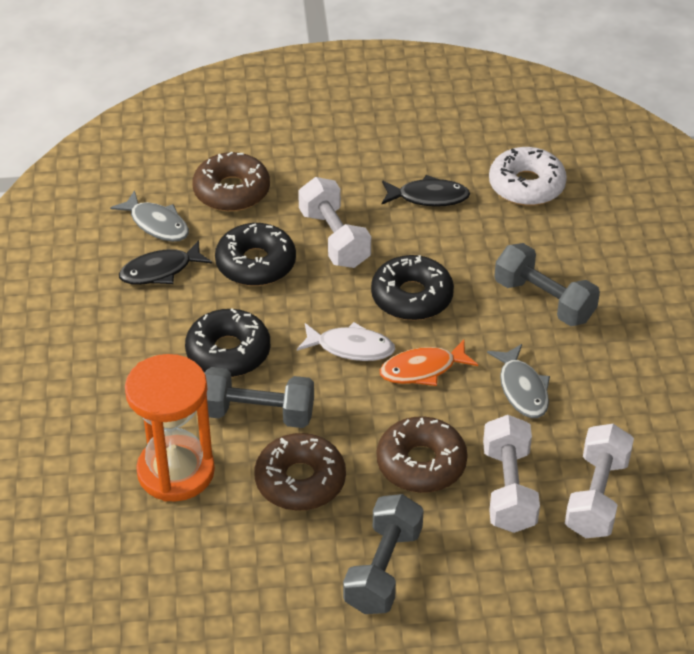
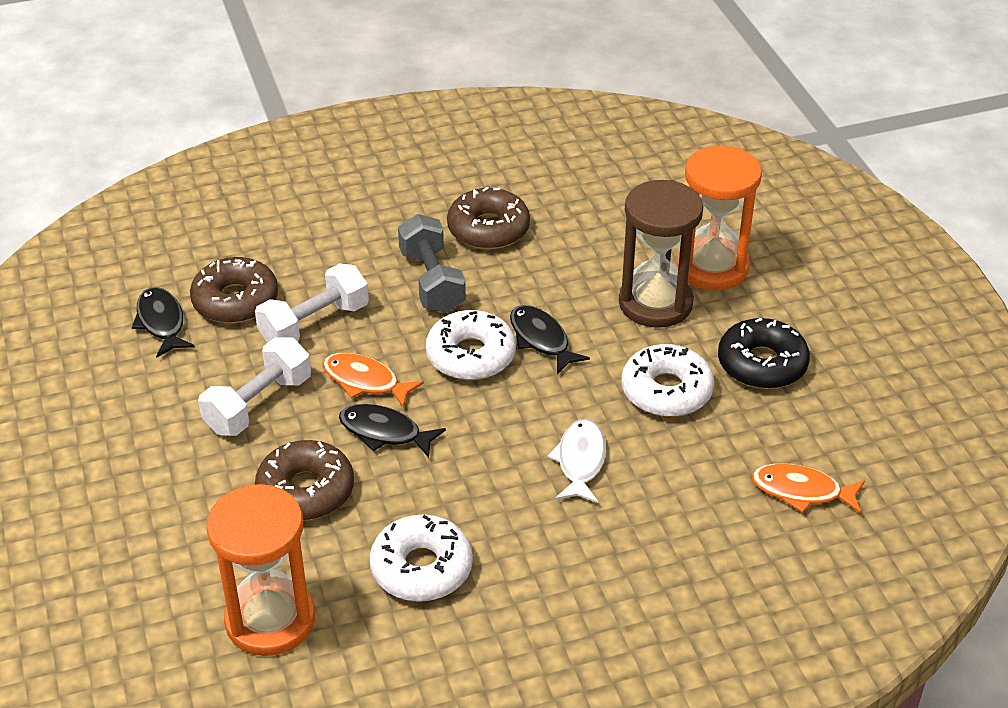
black donut: 3 -> 1
black fish: 2 -> 3
brown hourglass: 0 -> 1
grey dumbbell: 3 -> 1
grey fish: 2 -> 0
orange fish: 1 -> 2
orange hourglass: 1 -> 2
white donut: 1 -> 3
white dumbbell: 3 -> 2

